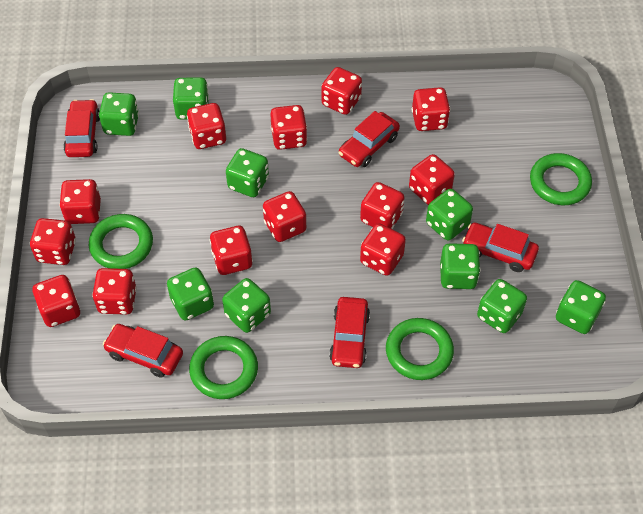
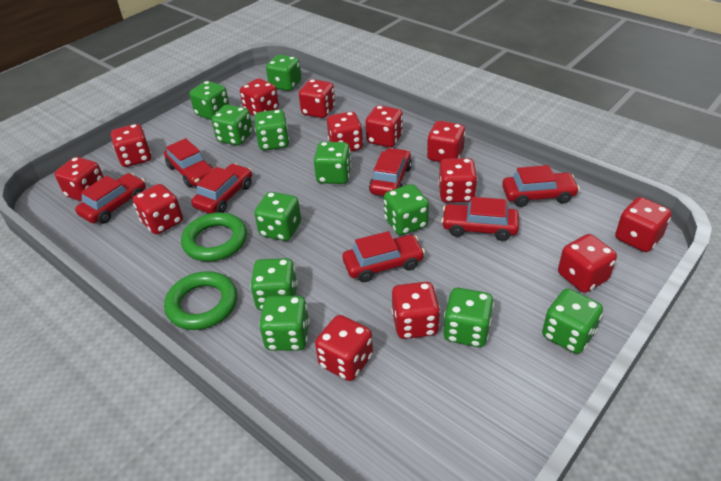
green dice: 9 -> 11
green ring: 4 -> 2
red car: 5 -> 7

